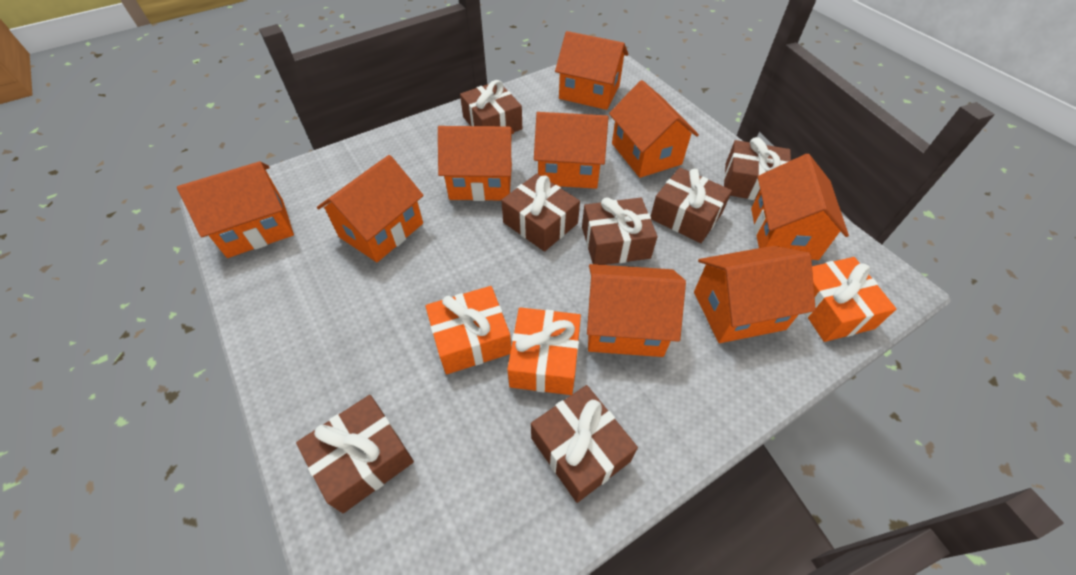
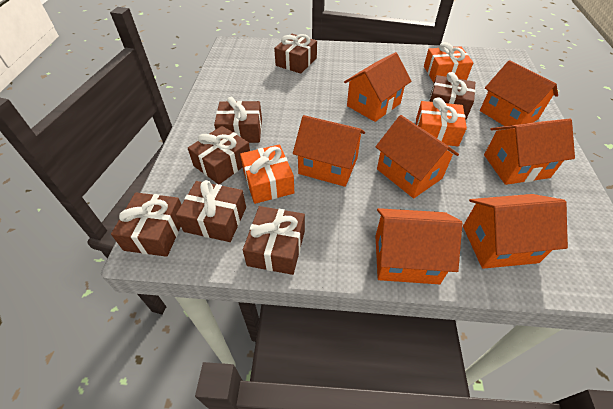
orange house: 9 -> 7

